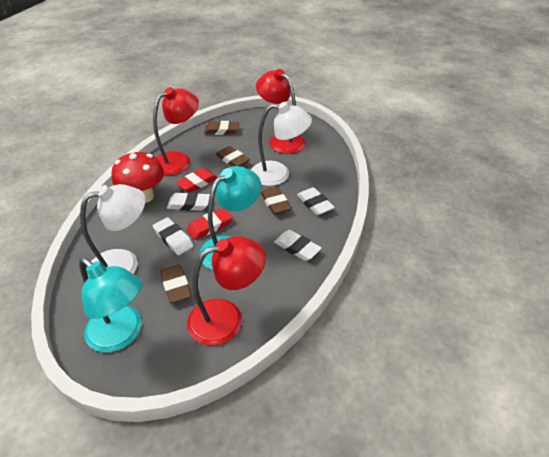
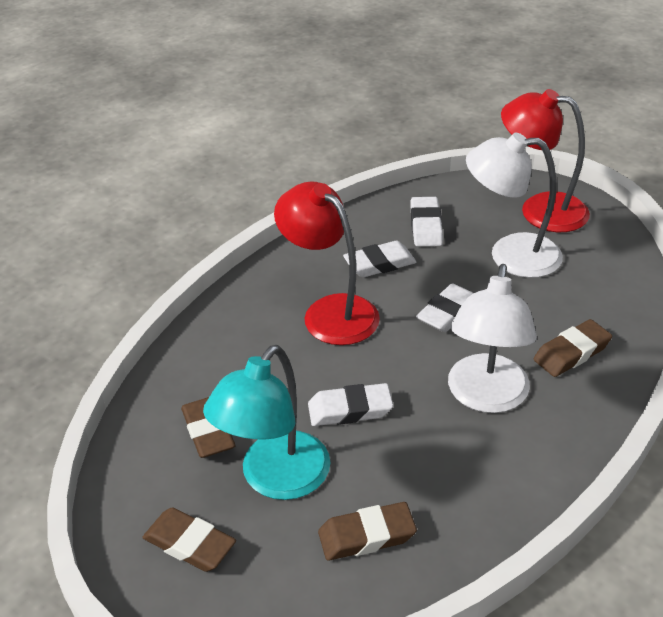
red eraser: 2 -> 0
red lamp: 3 -> 2
red mushroom: 1 -> 0
turquoise lamp: 2 -> 1

